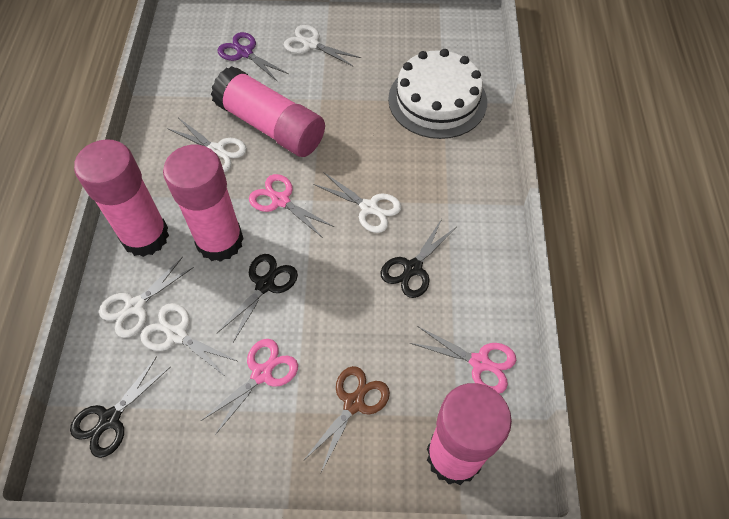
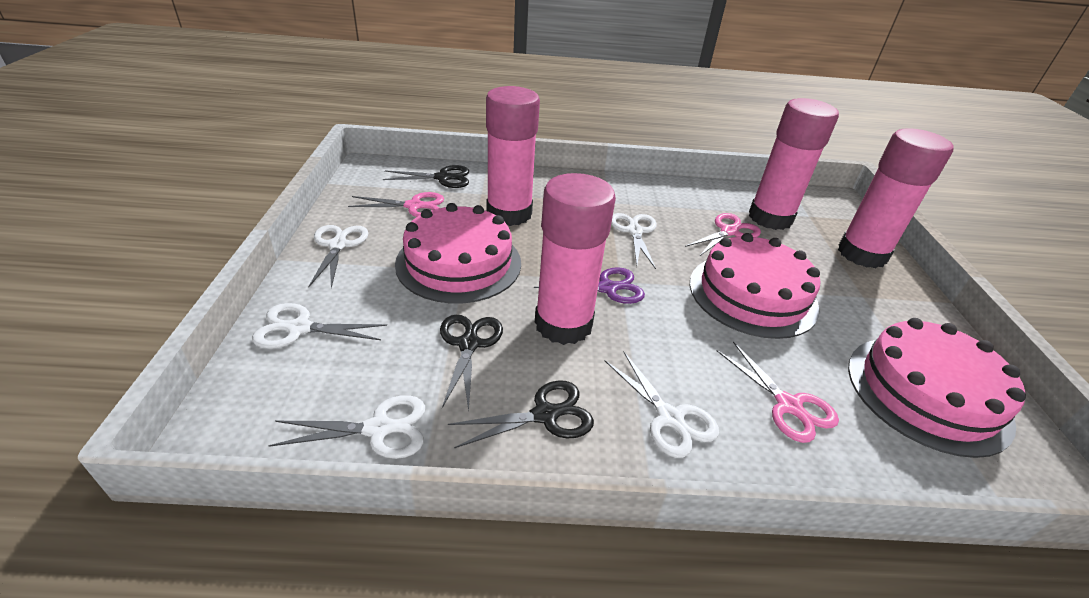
brown scissors: 1 -> 0
pink cake: 0 -> 3
white cake: 1 -> 0

